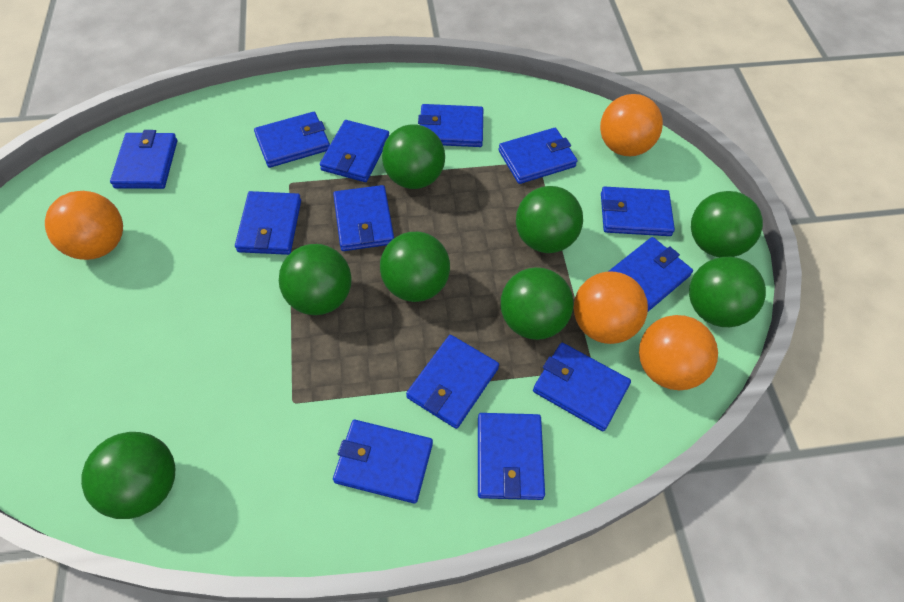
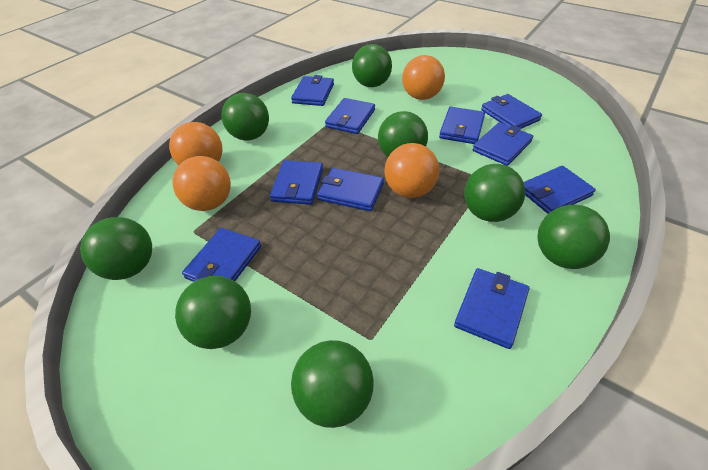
blue wallet: 13 -> 10

